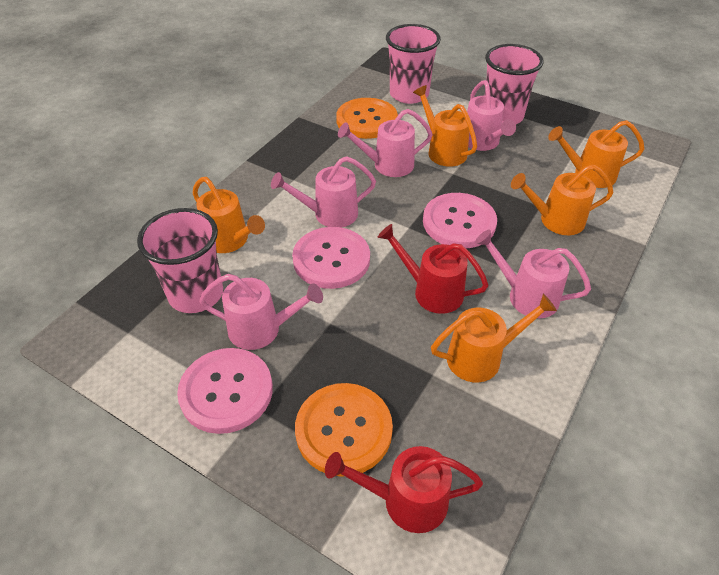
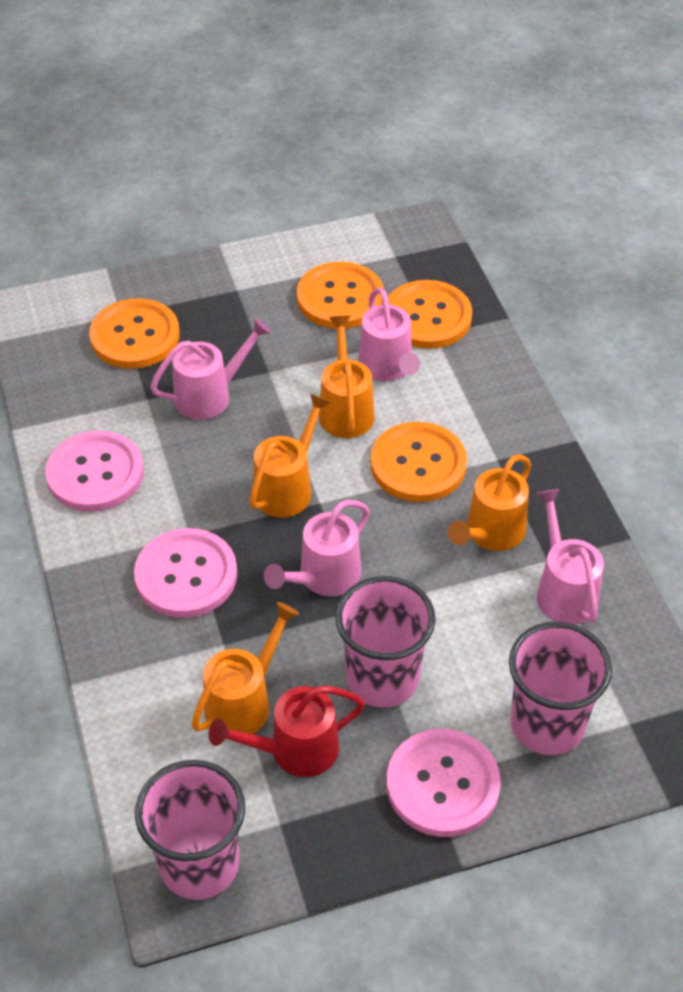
orange button: 2 -> 4
orange watering can: 5 -> 4
pink watering can: 5 -> 4
red watering can: 2 -> 1

